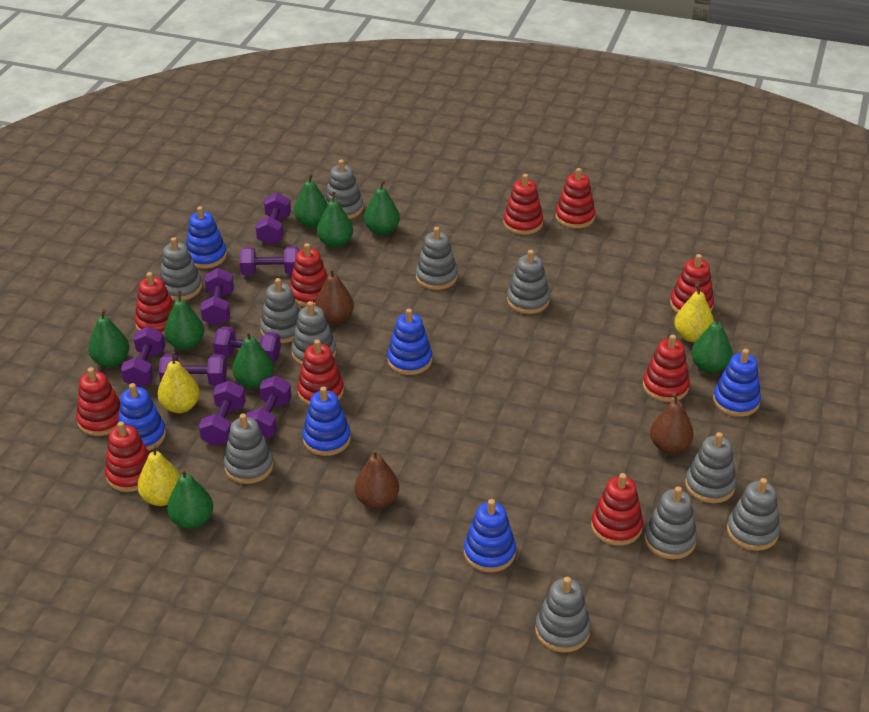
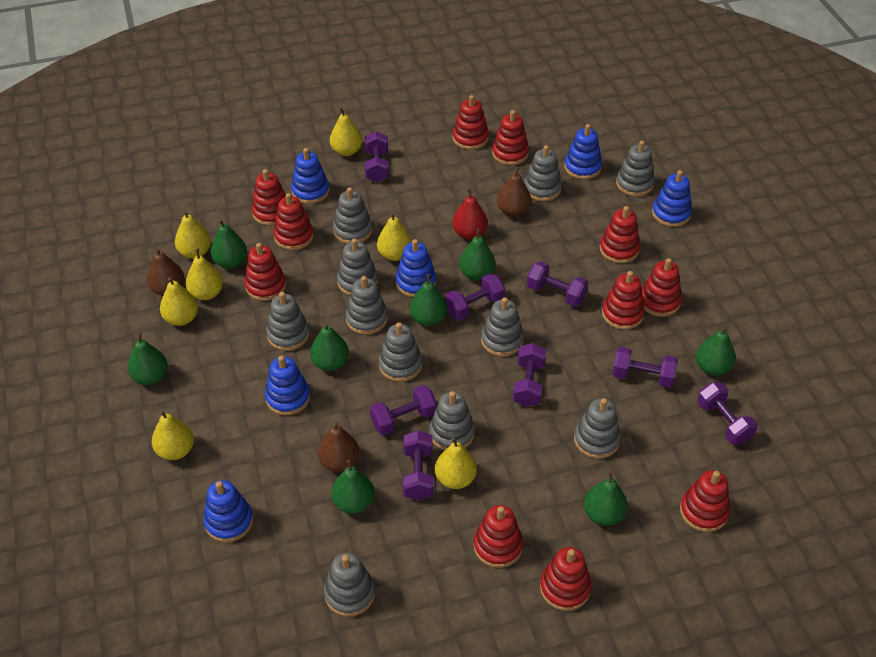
red pear: 0 -> 1
red stacking toy: 10 -> 11
yellow pear: 3 -> 7

